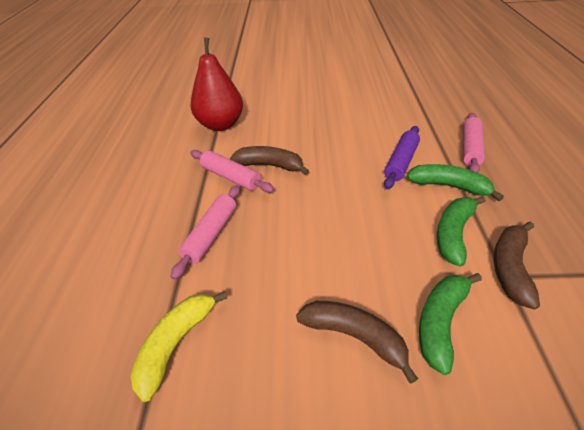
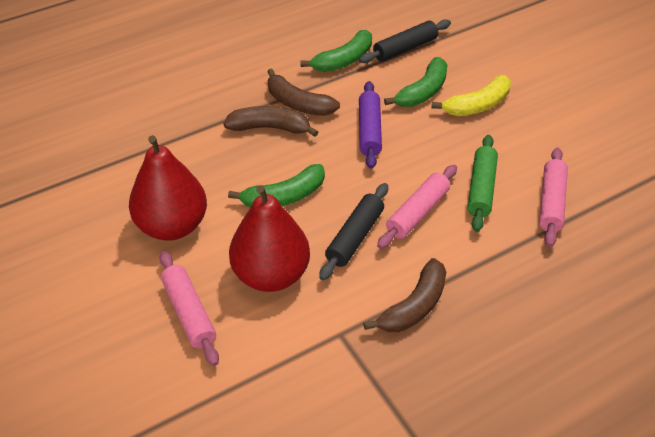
black rolling pin: 0 -> 2
green rolling pin: 0 -> 1
red pear: 1 -> 2

